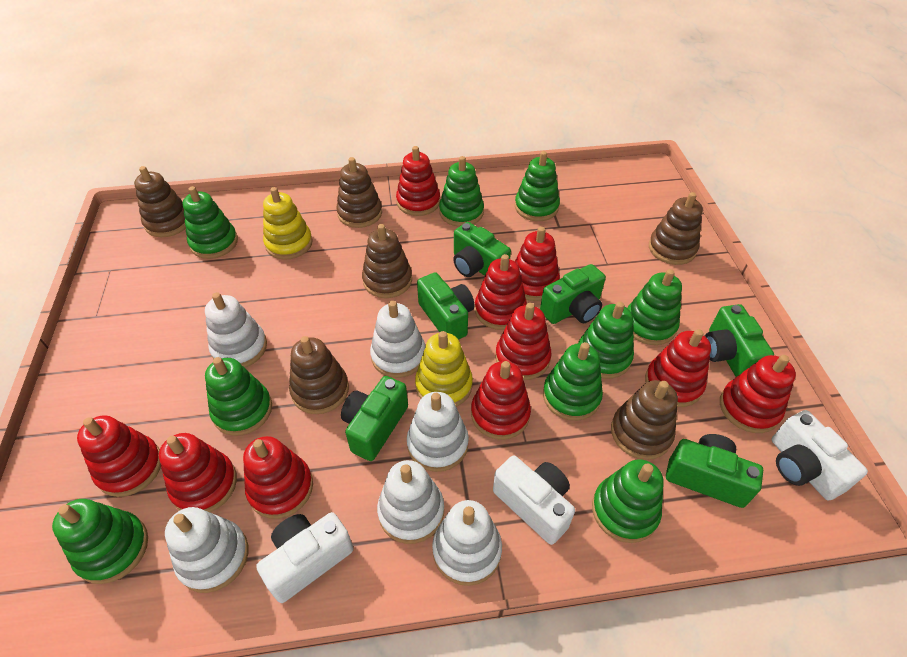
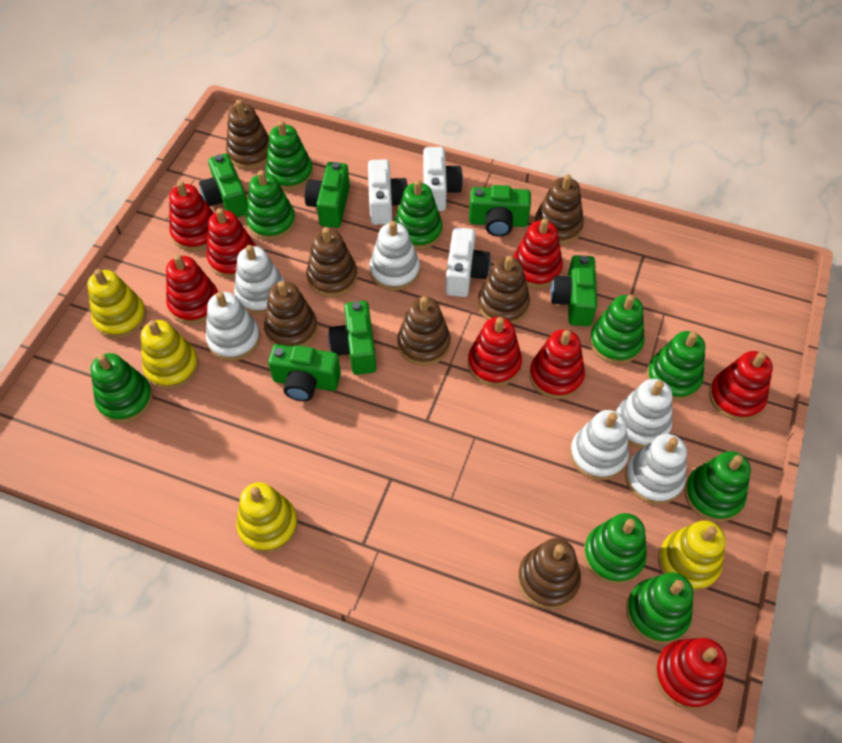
brown stacking toy: 6 -> 7
red stacking toy: 10 -> 8
yellow stacking toy: 2 -> 4

